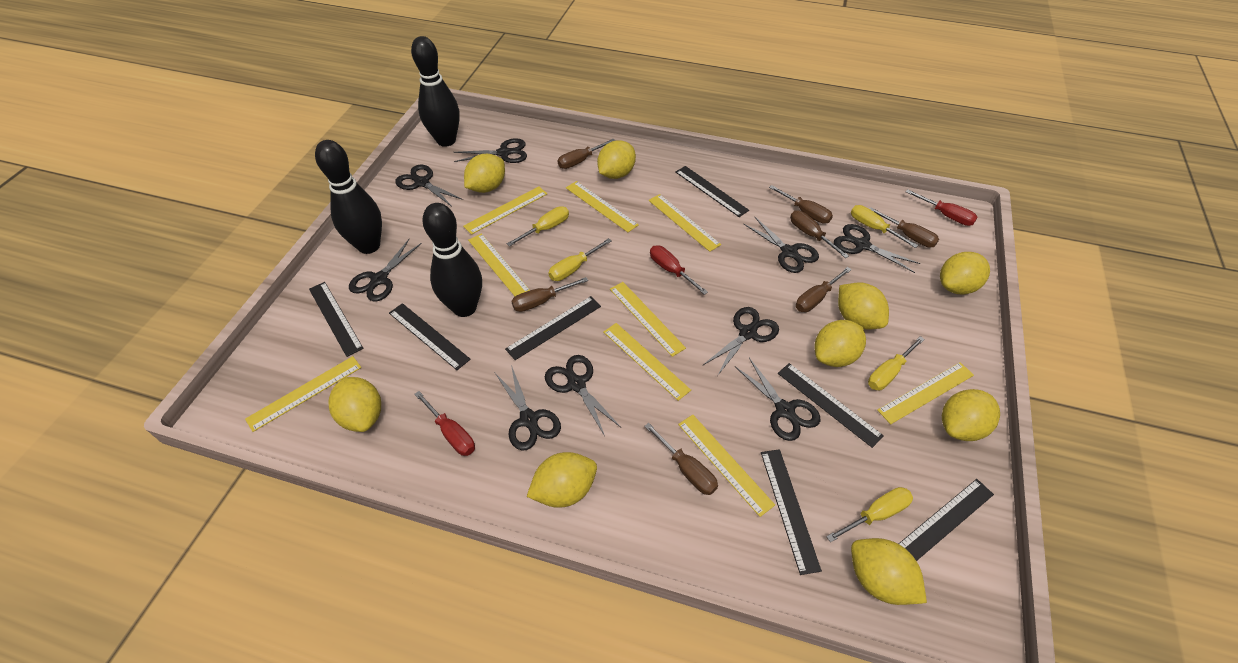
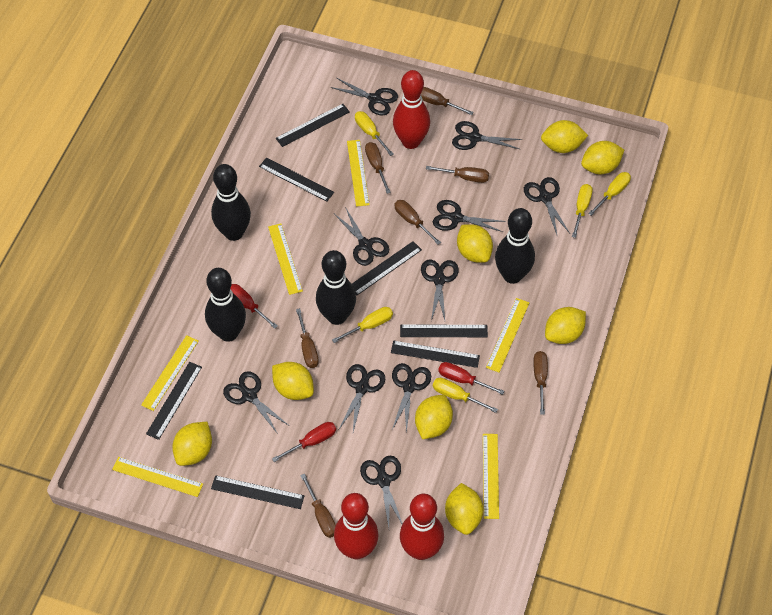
black bowling pin: 3 -> 4
black scissors: 9 -> 10
red bowling pin: 0 -> 3
yellow lemon: 9 -> 8
yellow ruler: 9 -> 6

